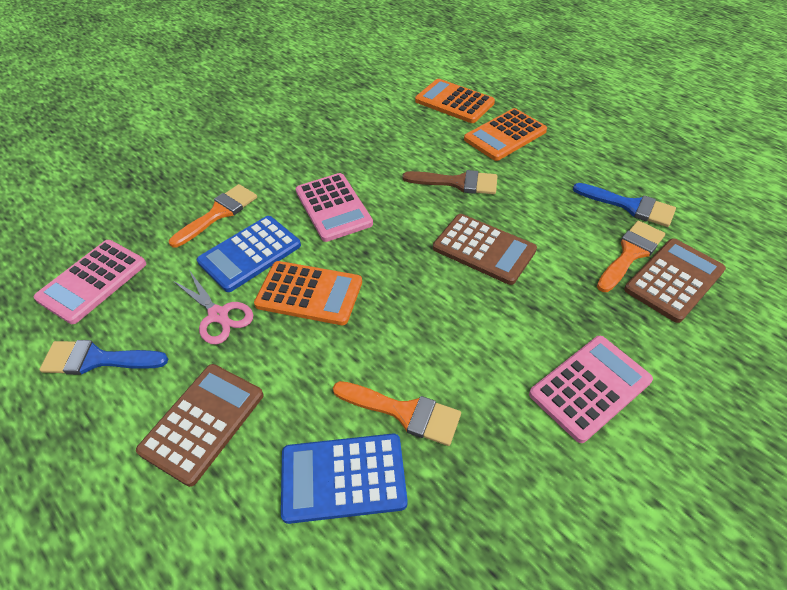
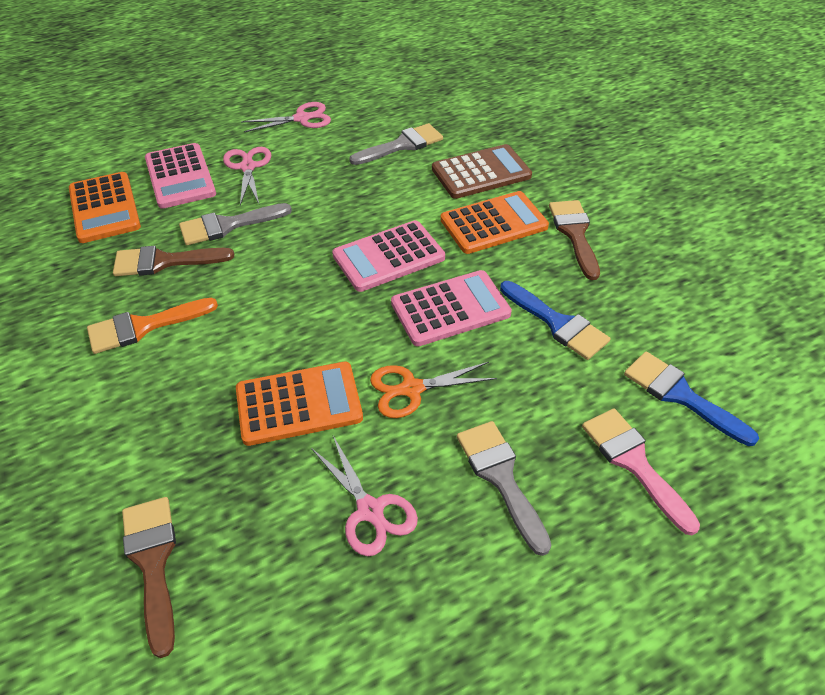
blue calculator: 2 -> 0
brown brush: 1 -> 3
brown calculator: 3 -> 1
grey brush: 0 -> 3
orange brush: 3 -> 1
orange scissors: 0 -> 1
pink brush: 0 -> 1
pink scissors: 1 -> 3

